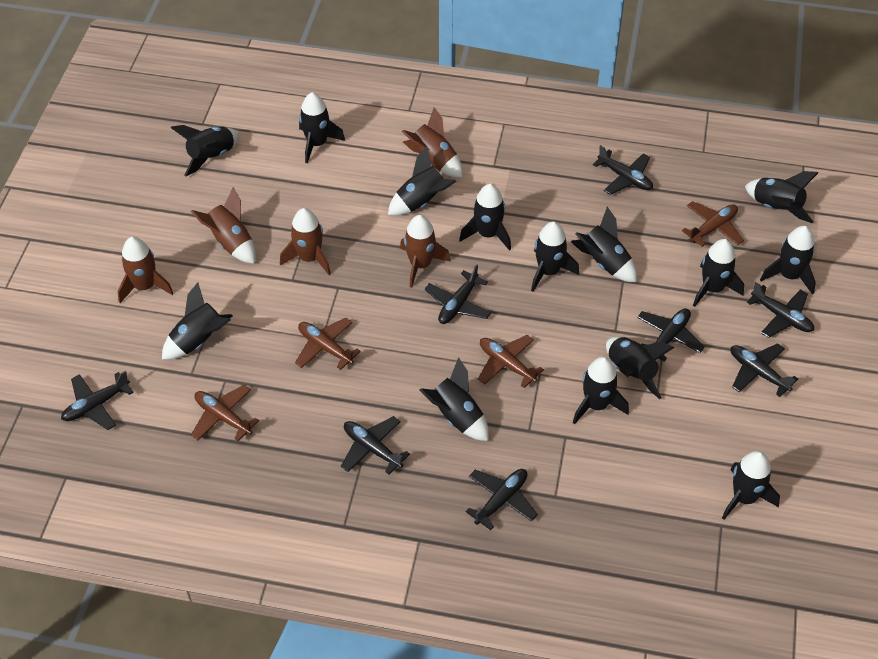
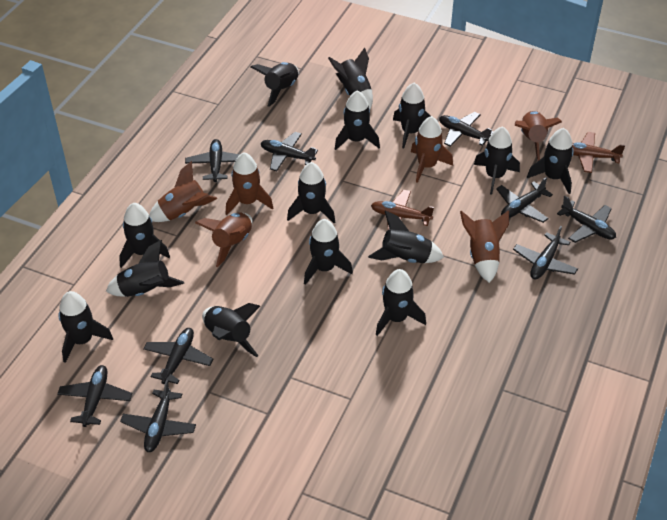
black plane: 8 -> 9
brown plane: 4 -> 2
brown rocket: 5 -> 6

